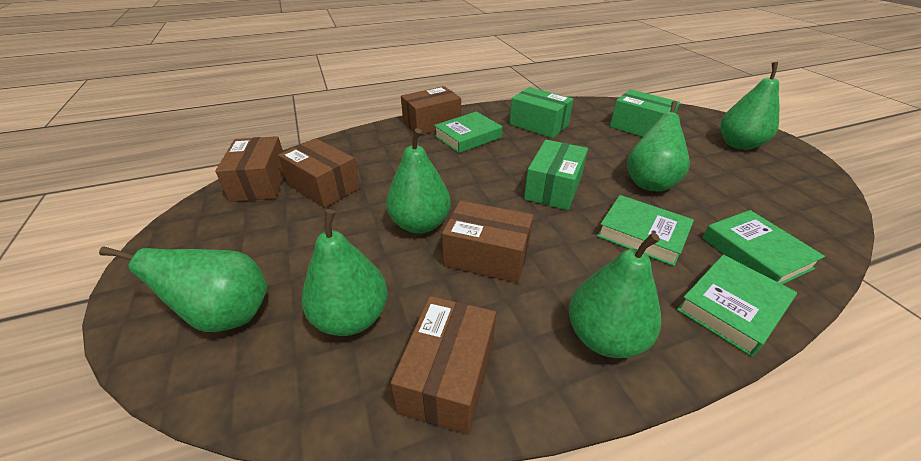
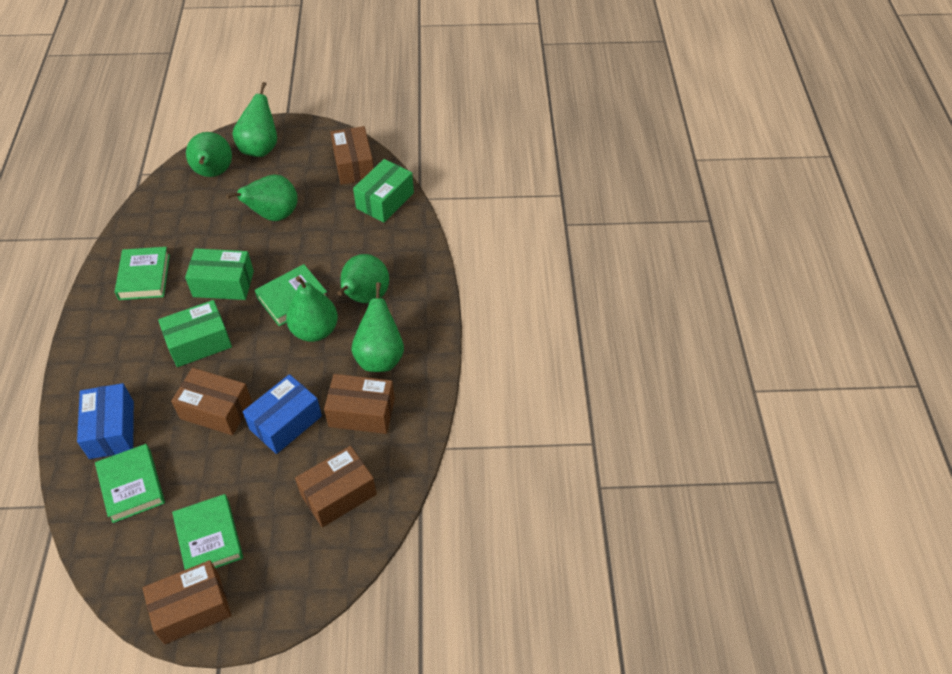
blue box: 0 -> 2

